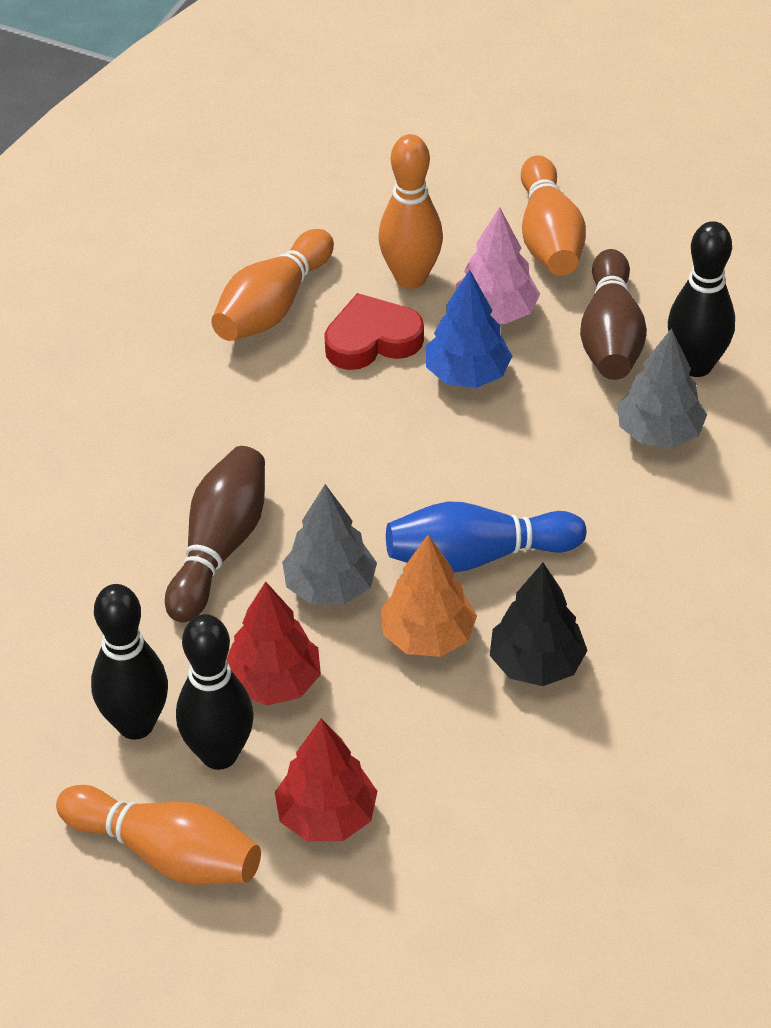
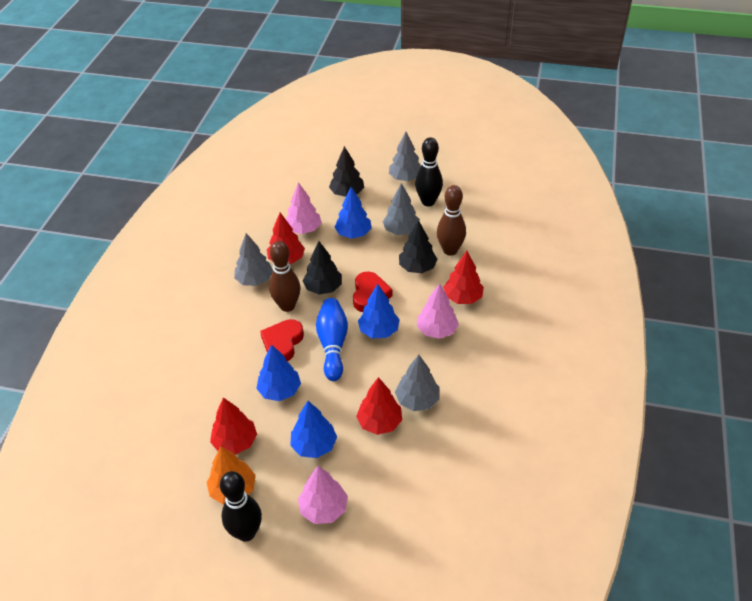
black bowling pin: 3 -> 2
black tree: 1 -> 3
blue tree: 1 -> 4
grey tree: 2 -> 4
orange bowling pin: 4 -> 0
pink tree: 1 -> 3
red heart: 1 -> 2
red tree: 2 -> 4

